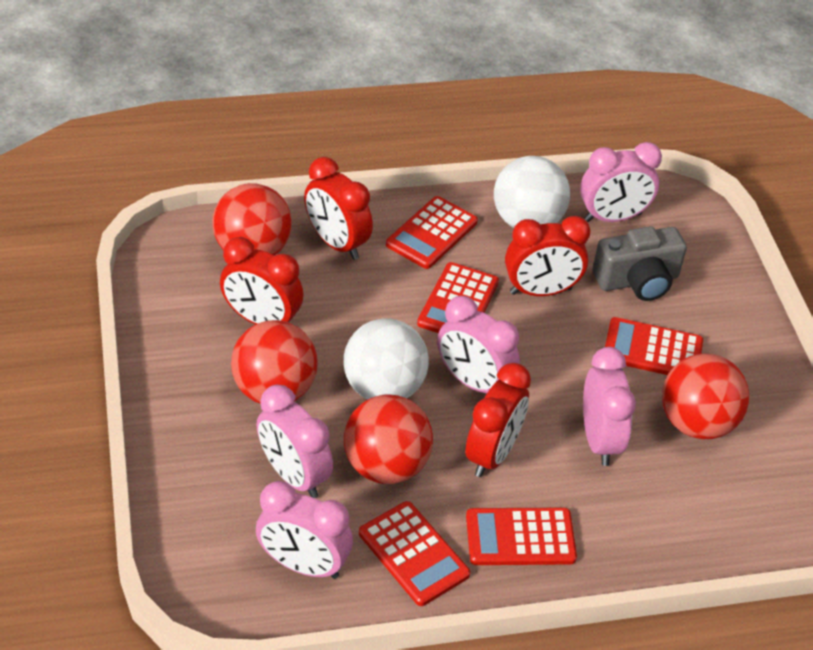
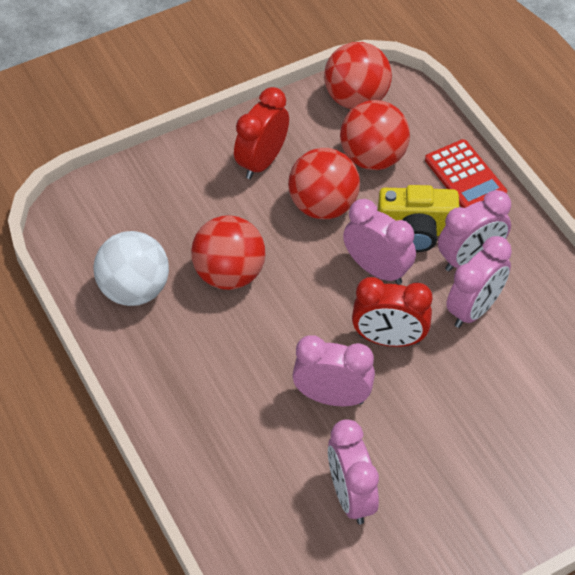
grey camera: 1 -> 0
red calculator: 5 -> 1
red clock: 4 -> 2
white ball: 2 -> 1
yellow camera: 0 -> 1

